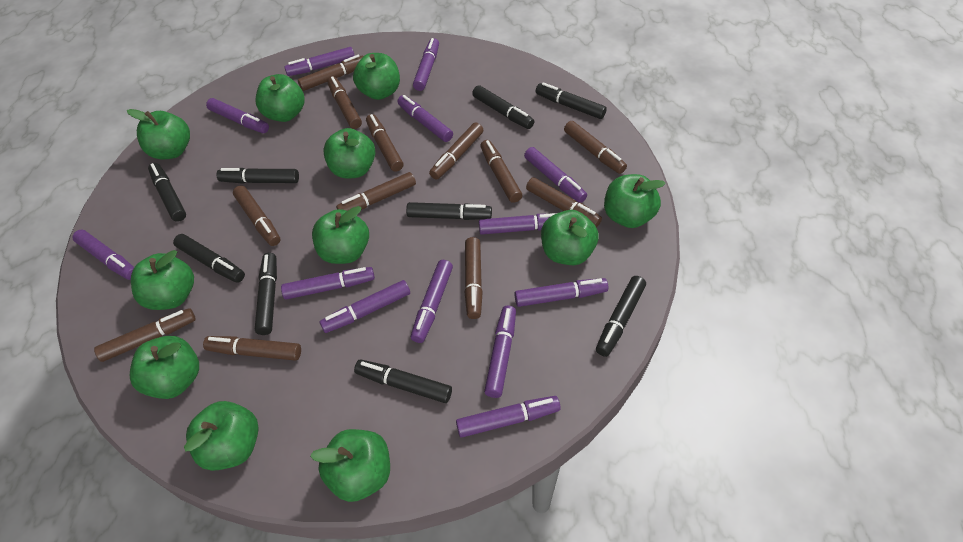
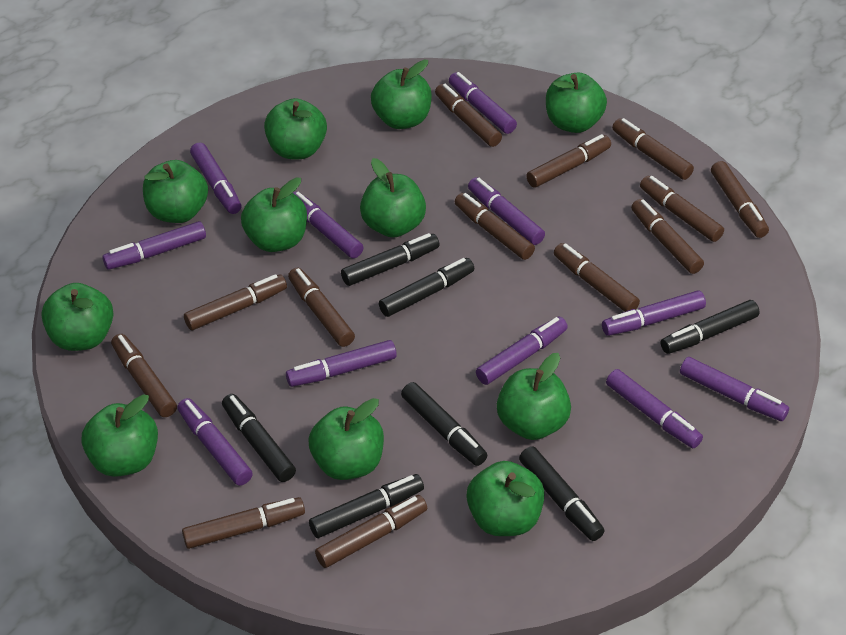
black marker: 9 -> 7
brown marker: 12 -> 13
purple marker: 13 -> 11

